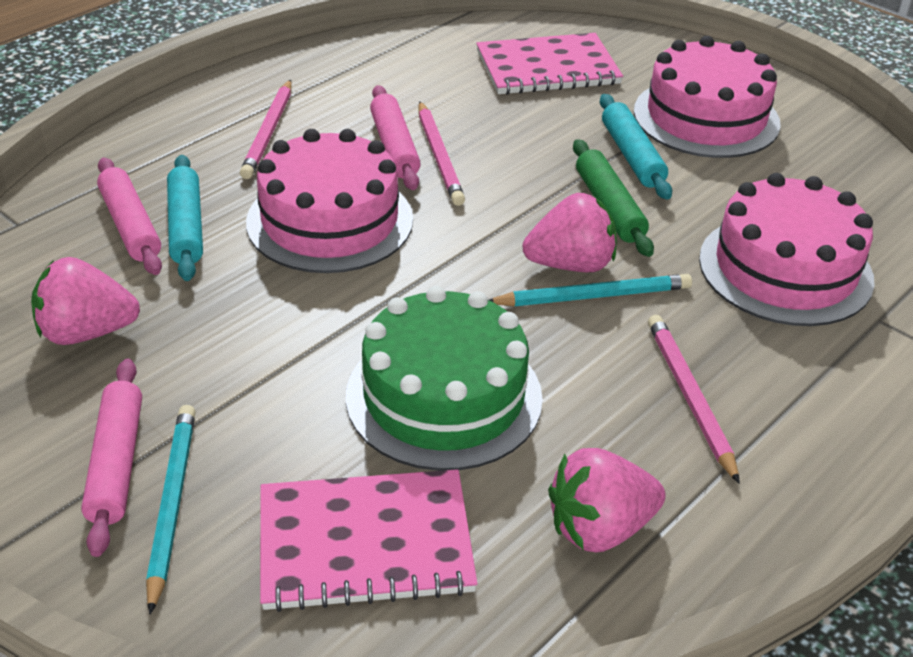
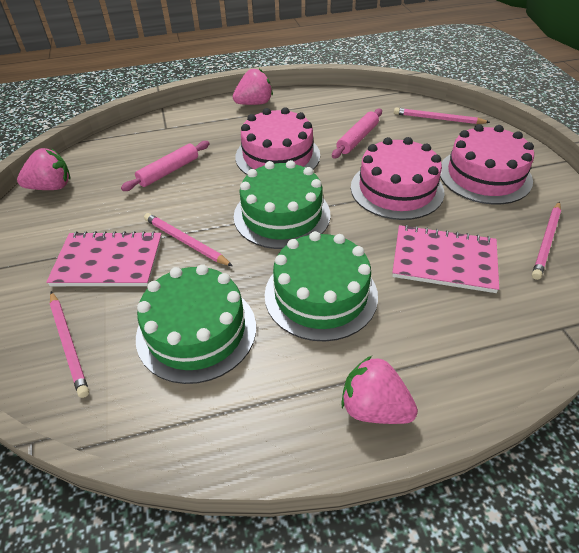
green cake: 1 -> 3
green rolling pin: 1 -> 0
pink pencil: 3 -> 4
pink rolling pin: 3 -> 2
turquoise pencil: 2 -> 0
turquoise rolling pin: 2 -> 0

